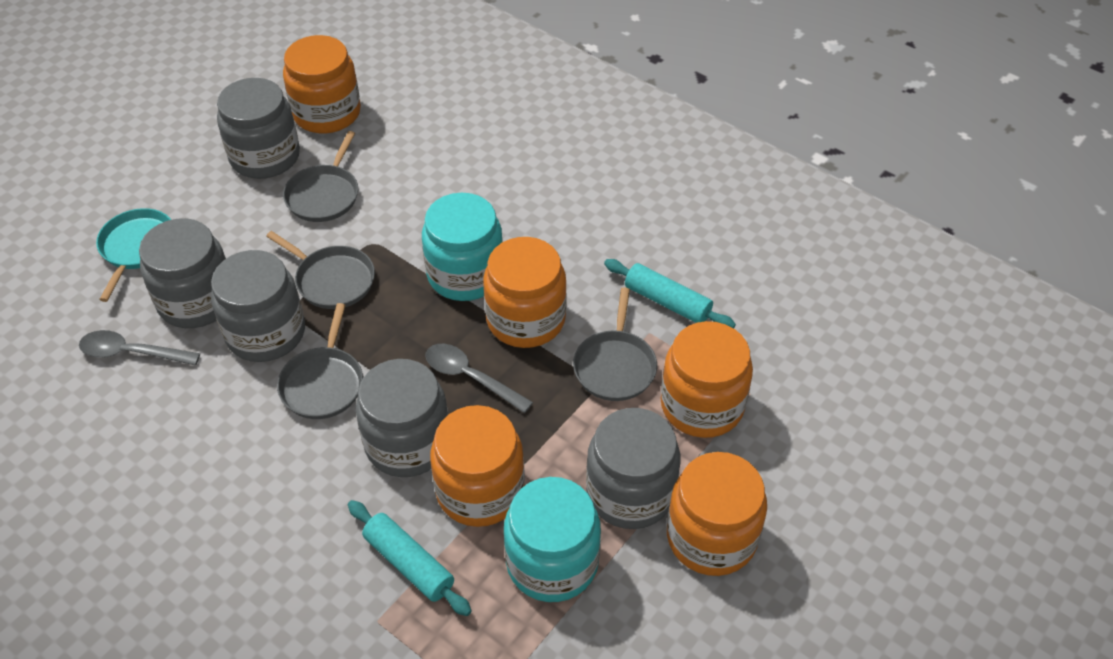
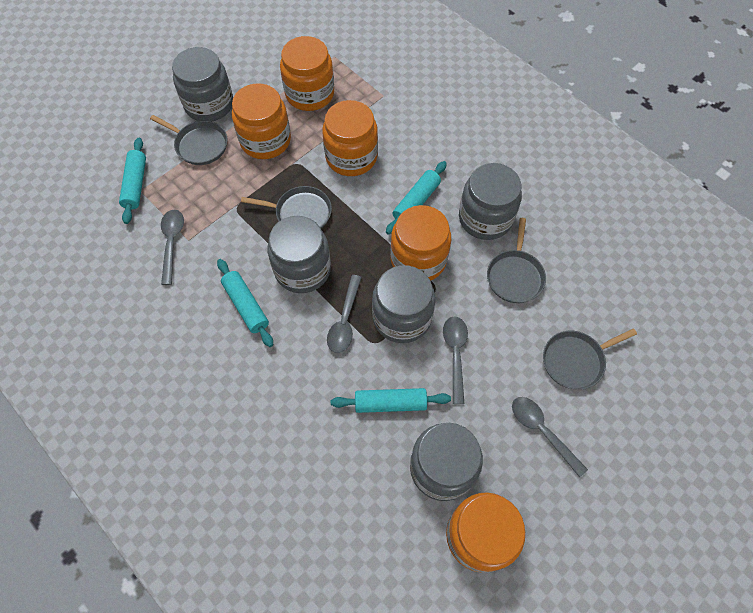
grey spoon: 2 -> 4
turquoise jar: 2 -> 0
turquoise pan: 1 -> 0
turquoise rolling pin: 2 -> 4

